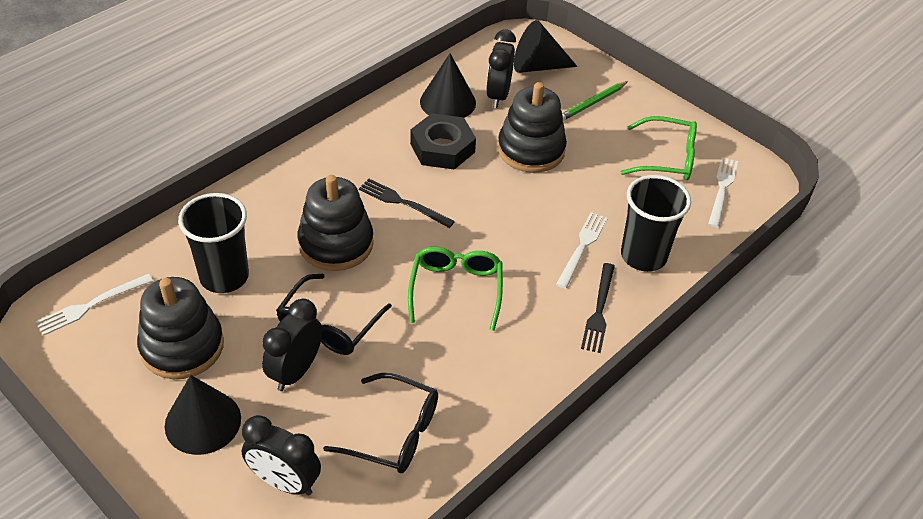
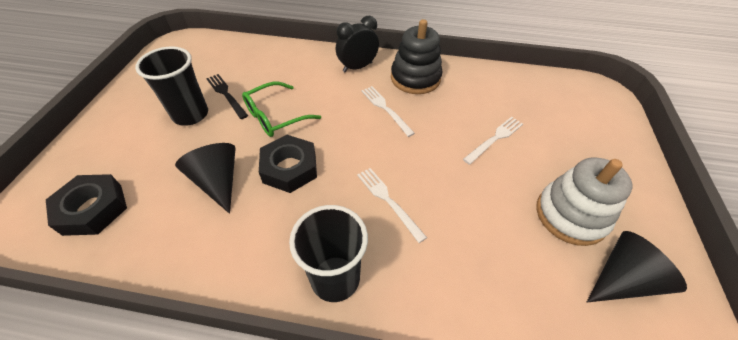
black clock: 3 -> 1
black cone: 3 -> 2
black fork: 2 -> 1
black glasses: 2 -> 0
black nut: 1 -> 2
black stacking toy: 3 -> 1
green glasses: 2 -> 1
green pencil: 1 -> 0
white stacking toy: 0 -> 1

